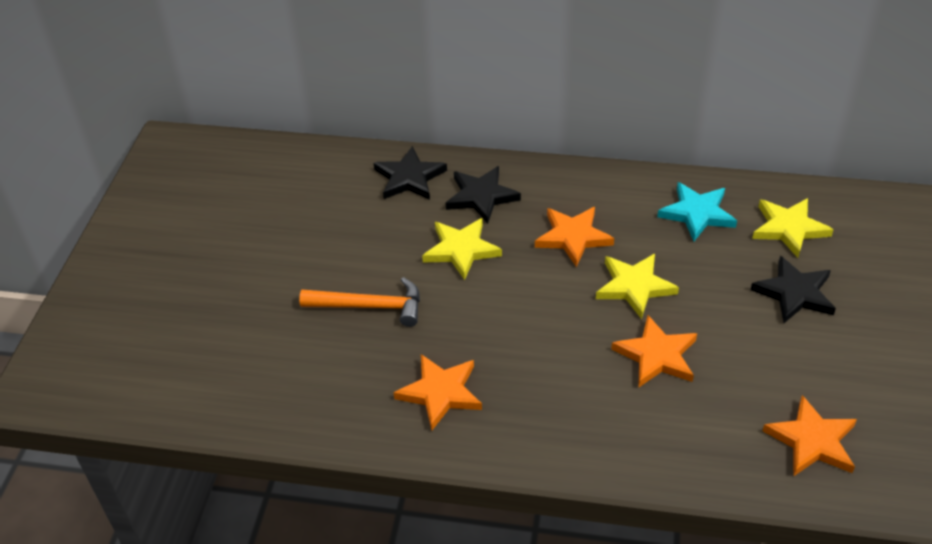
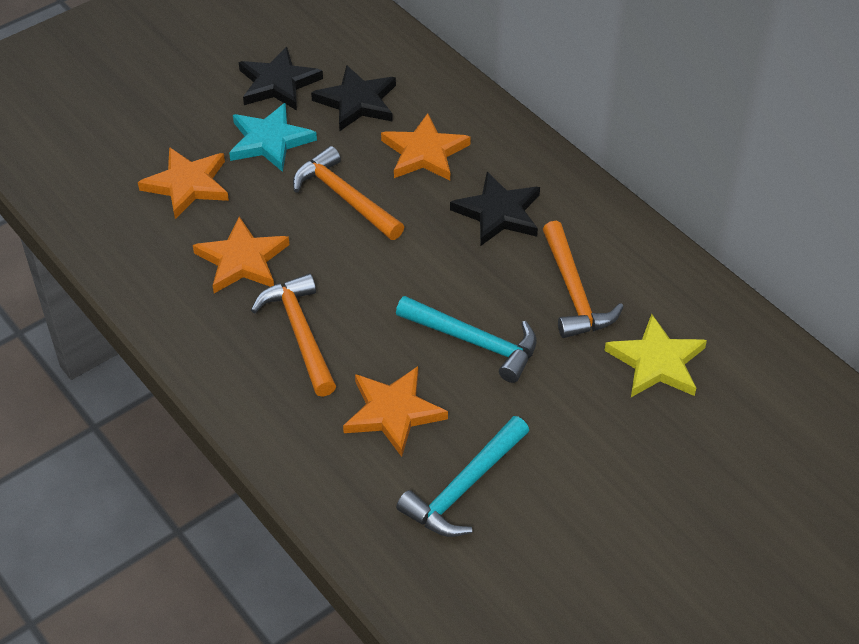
orange hammer: 1 -> 3
turquoise hammer: 0 -> 2
yellow star: 3 -> 1

